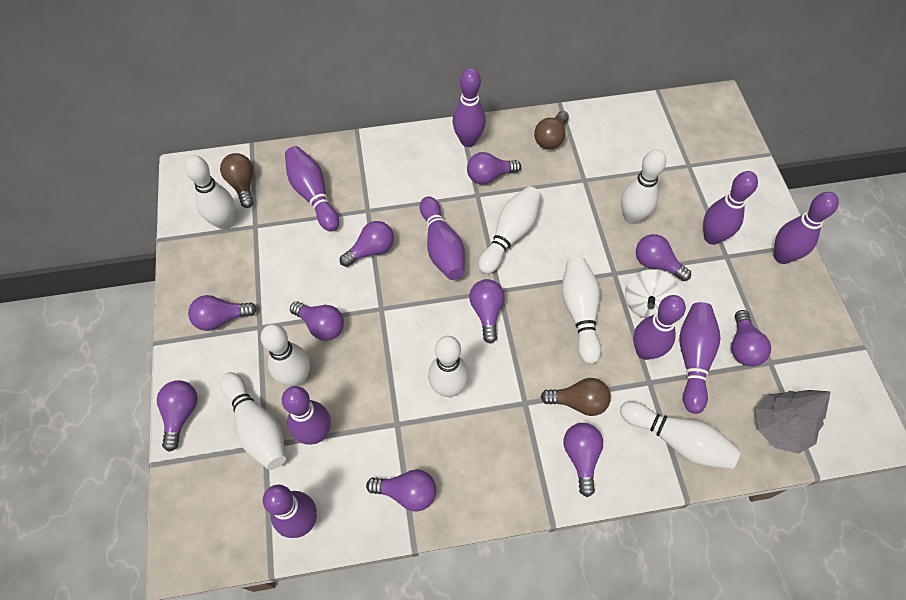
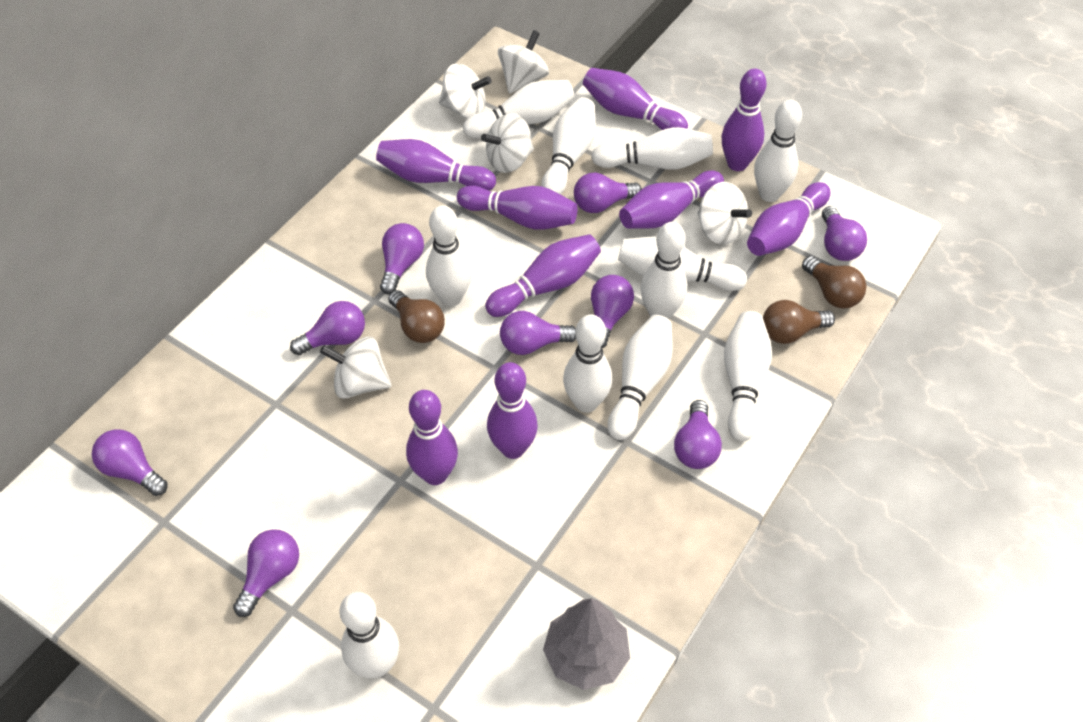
purple light bulb: 10 -> 9
white bowling pin: 8 -> 11
white spinning top: 1 -> 5

